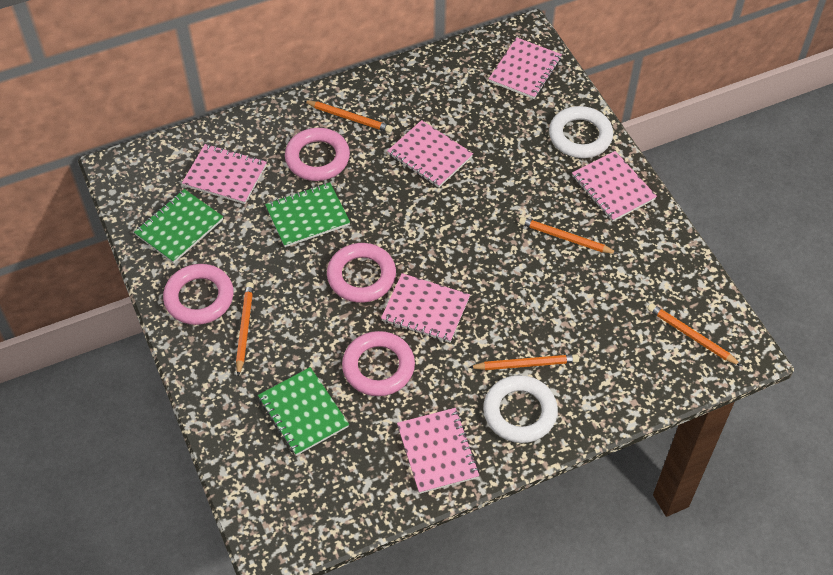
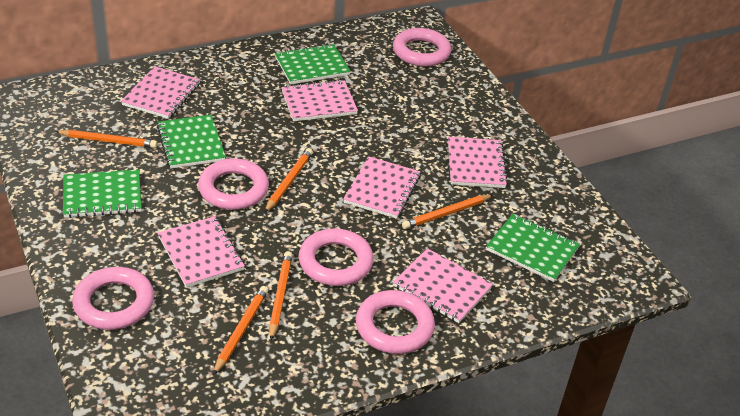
green notebook: 3 -> 4
pink ring: 4 -> 5
white ring: 2 -> 0

